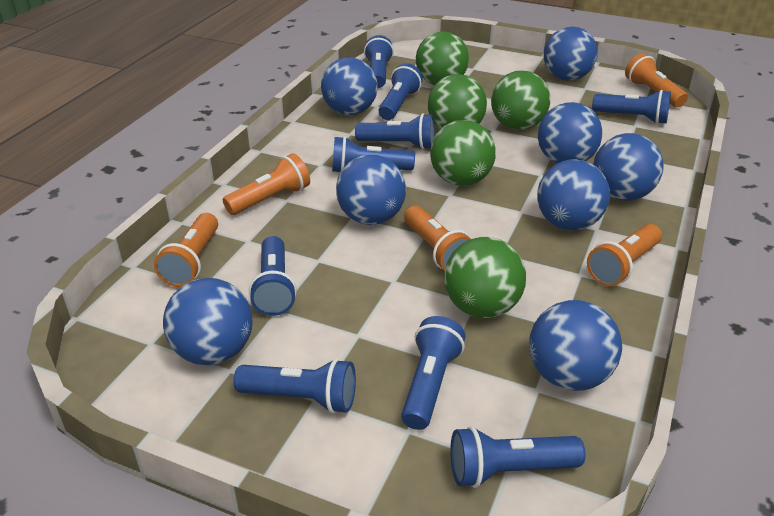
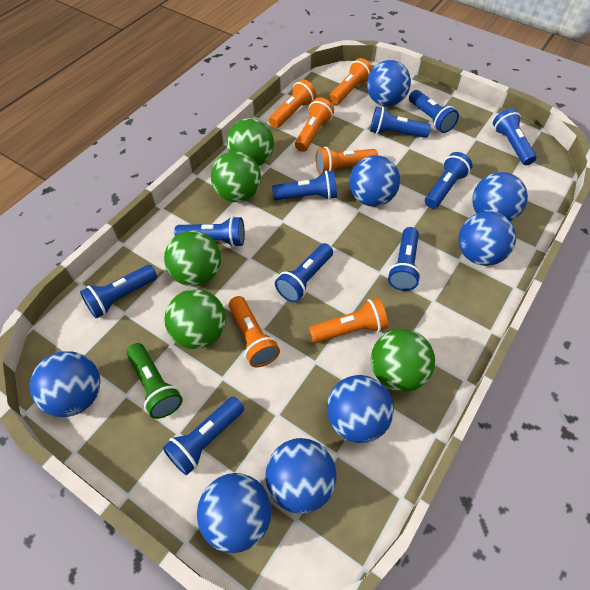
blue flashlight: 9 -> 10
green flashlight: 0 -> 1
orange flashlight: 5 -> 6

